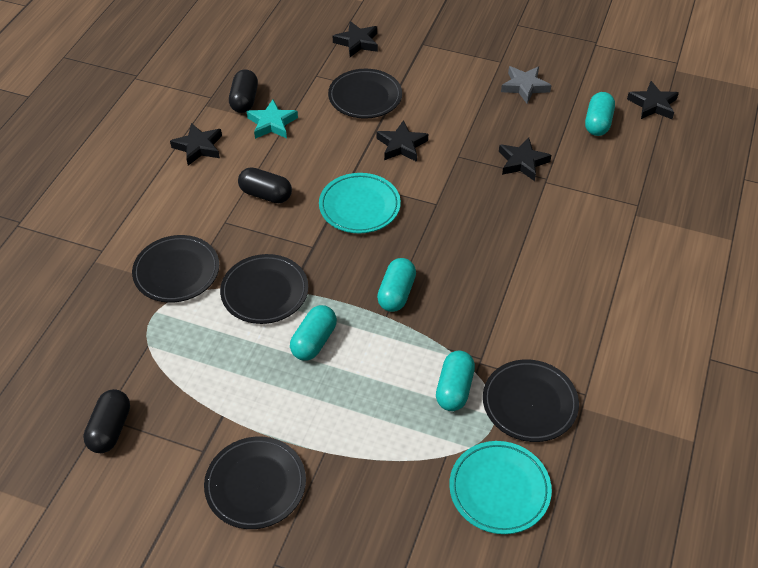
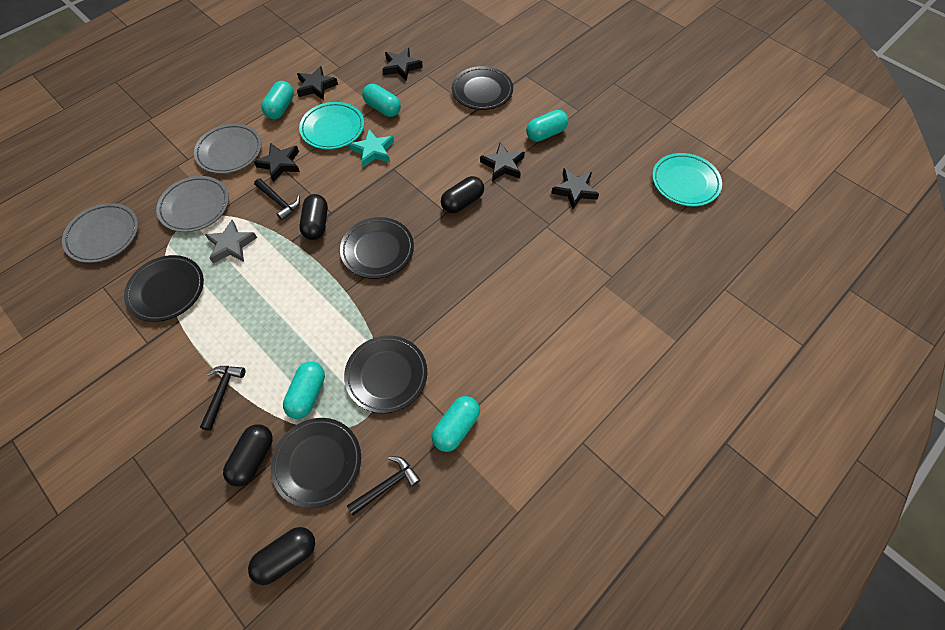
black capsule: 3 -> 4
black hammer: 0 -> 3
grey plate: 0 -> 3
turquoise capsule: 4 -> 5

